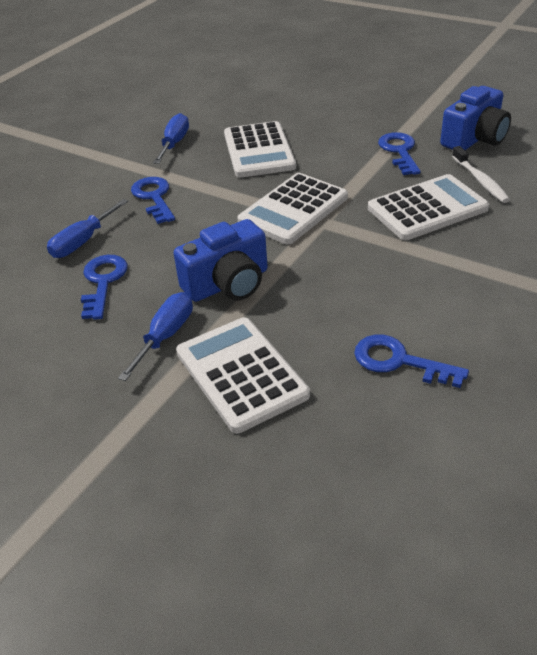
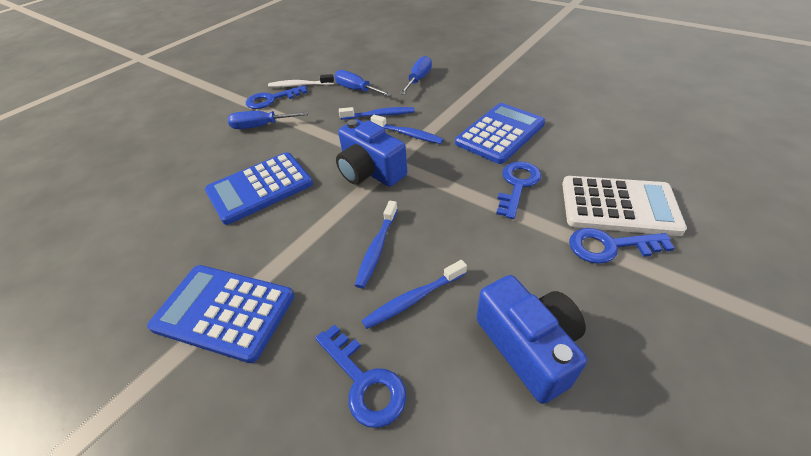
blue calculator: 0 -> 3
blue toothbrush: 0 -> 4
white calculator: 4 -> 1

